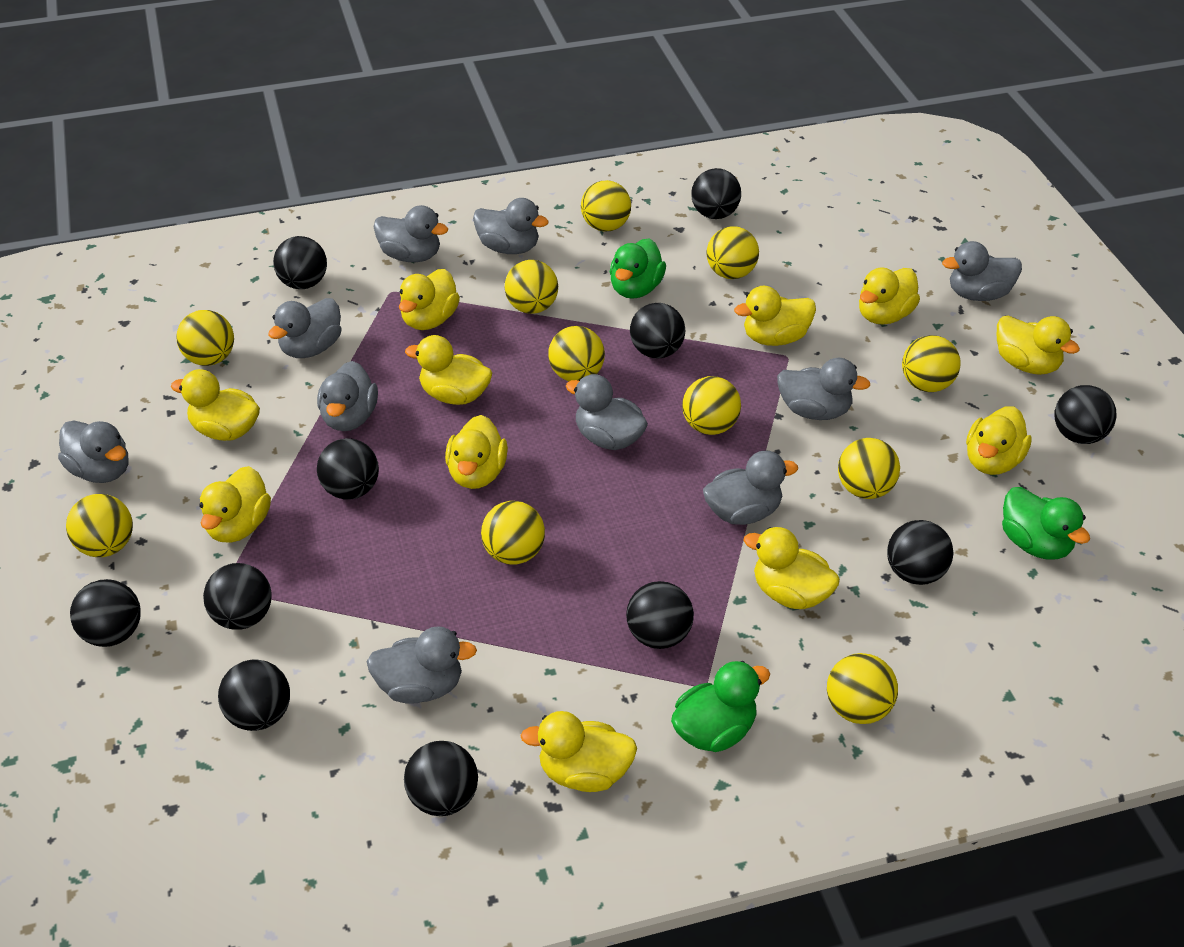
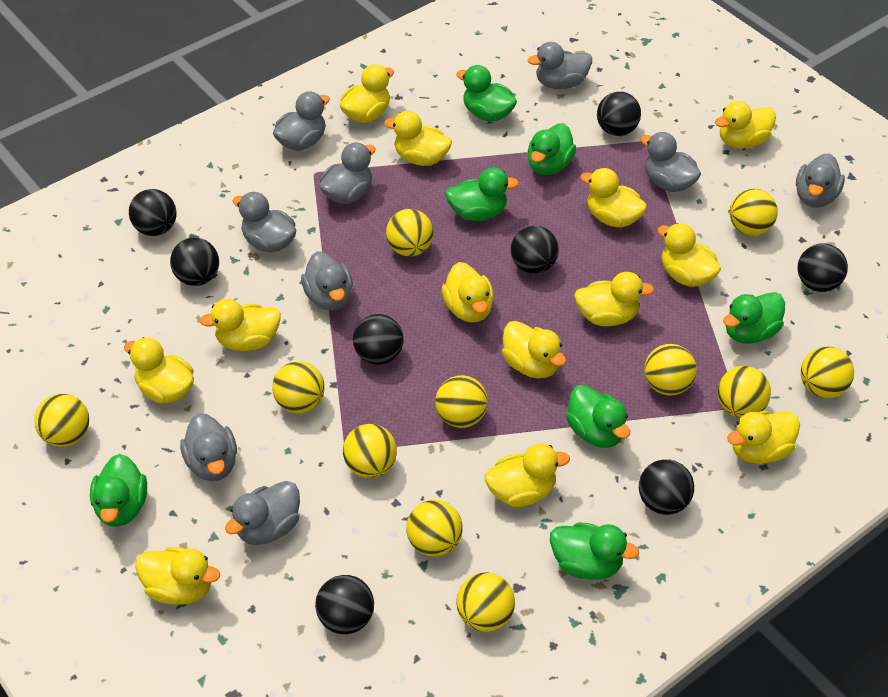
black ball: 11 -> 8
green duck: 3 -> 7
grey duck: 10 -> 9
yellow duck: 11 -> 13

